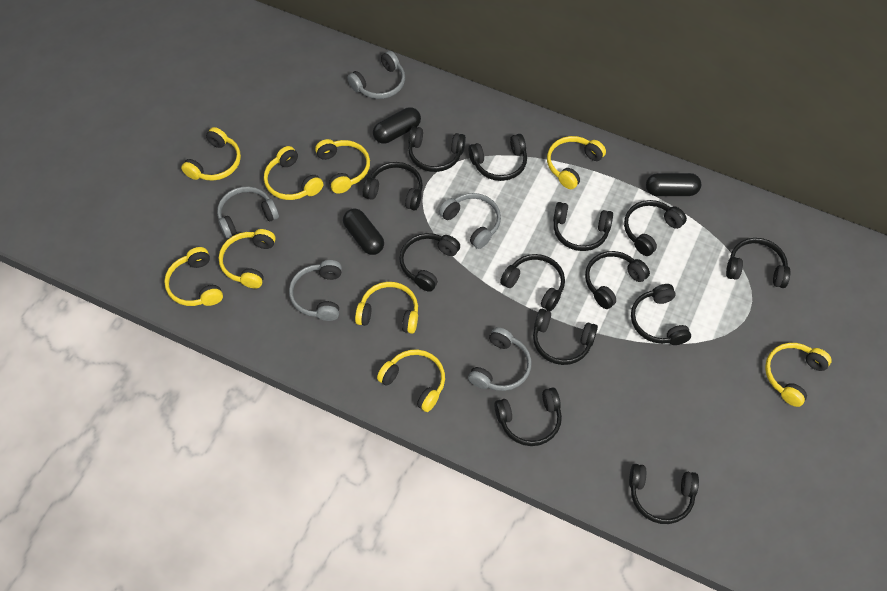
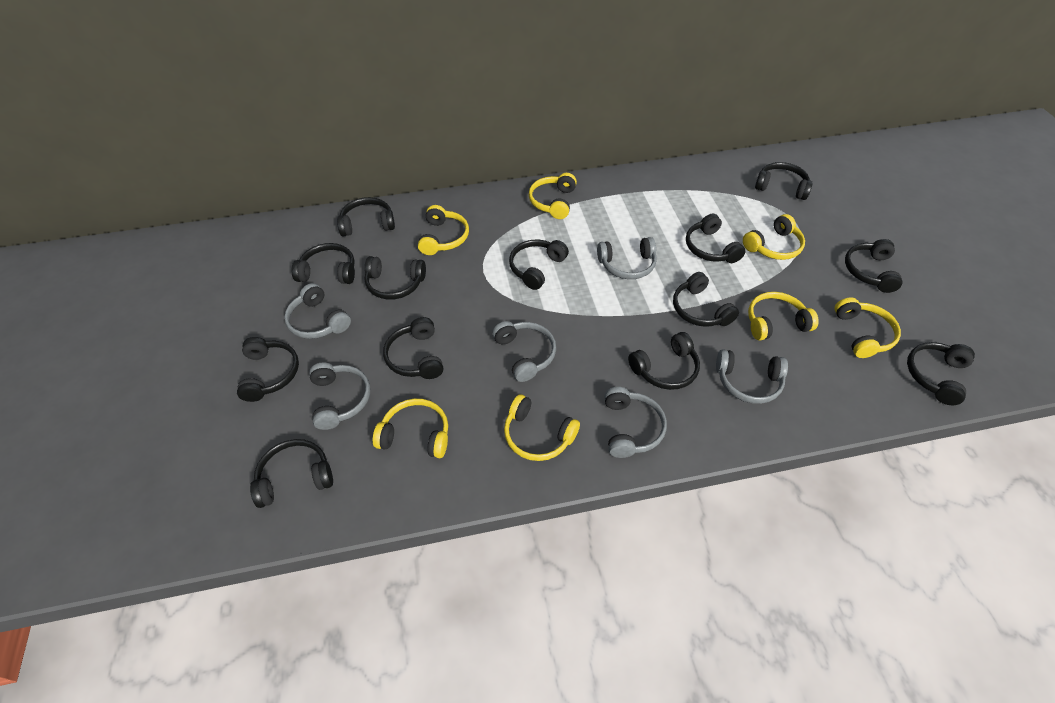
black capsule: 3 -> 0
grey headphones: 5 -> 6
yellow headphones: 9 -> 7

